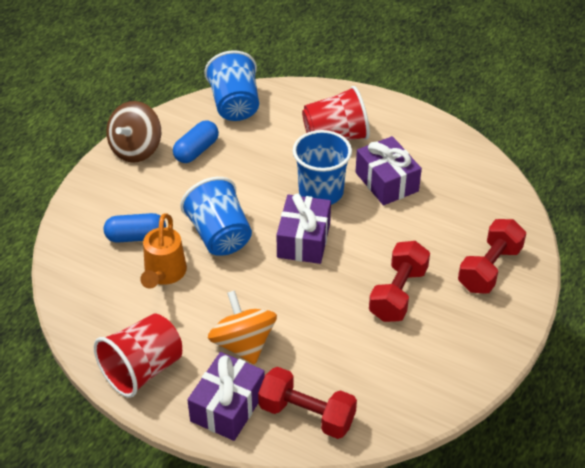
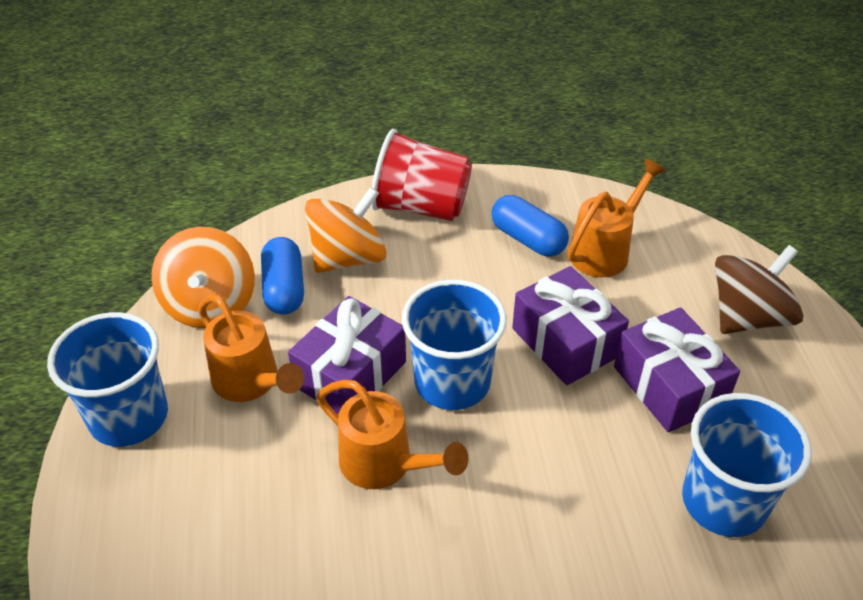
orange spinning top: 1 -> 2
orange watering can: 1 -> 3
red cup: 2 -> 1
red dumbbell: 3 -> 0

